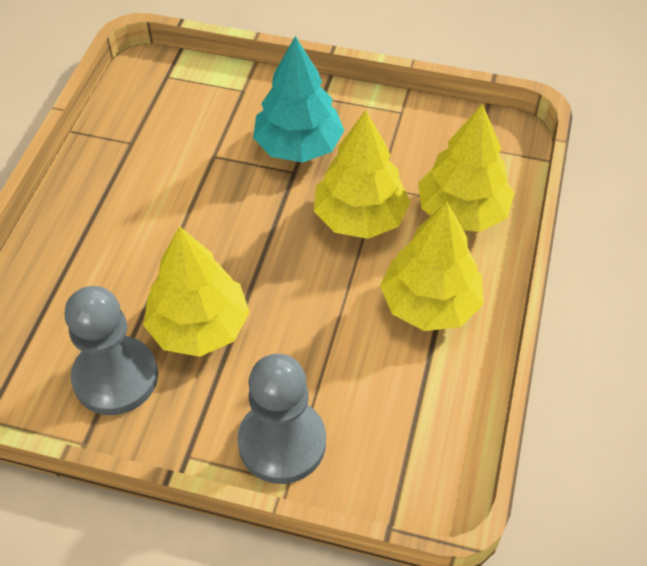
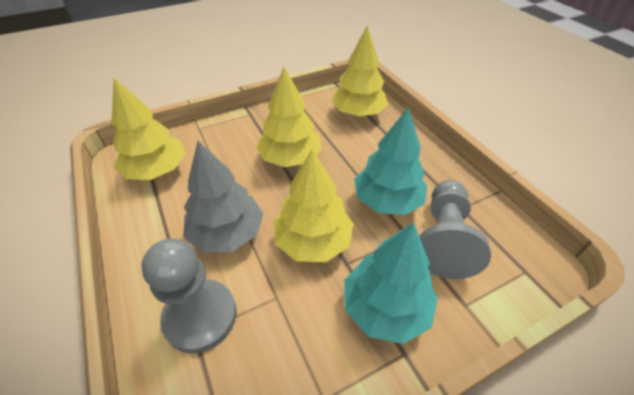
grey tree: 0 -> 1
turquoise tree: 1 -> 2

